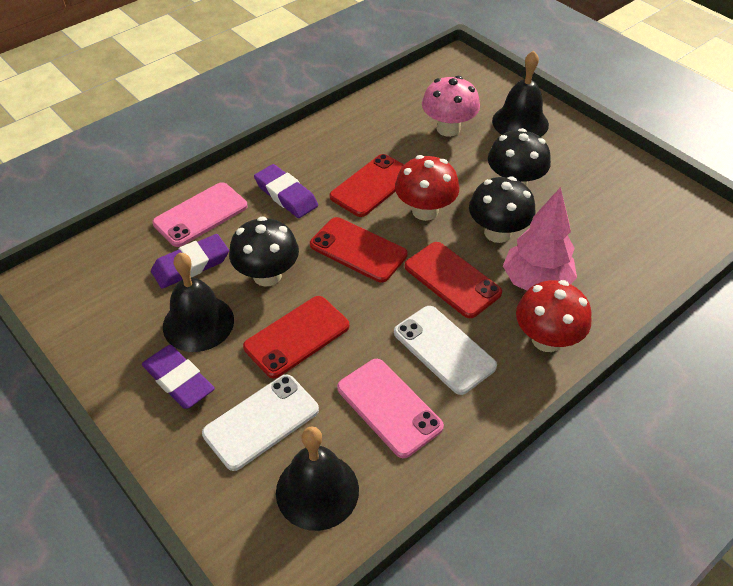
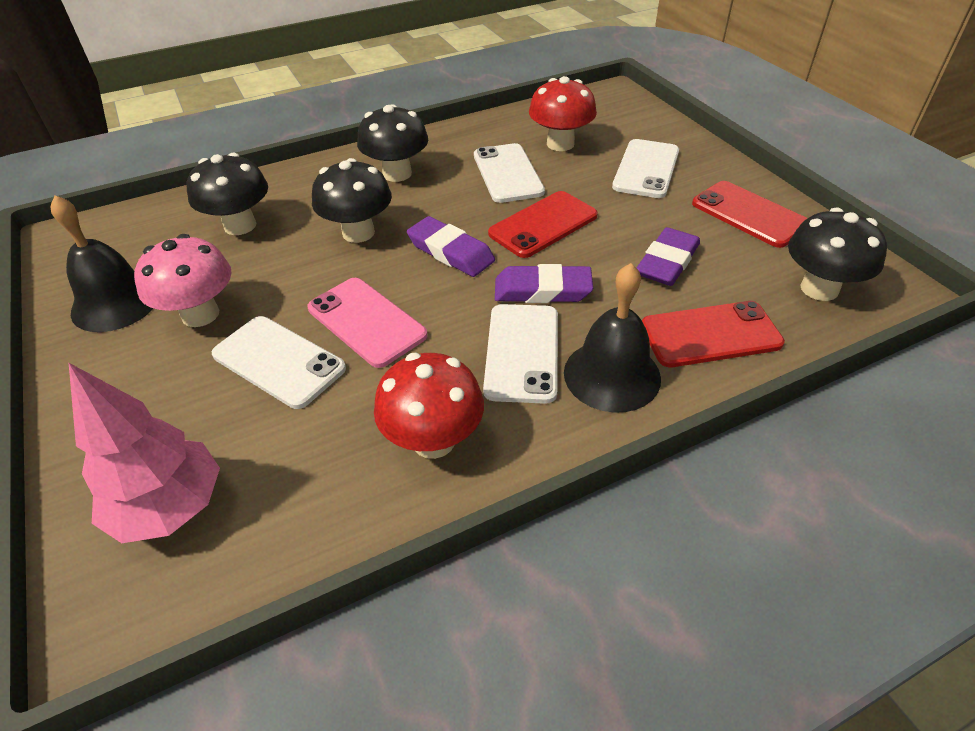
black bell: 3 -> 2
black mushroom: 3 -> 4
pink phone: 2 -> 1
red phone: 4 -> 3
white phone: 2 -> 4

